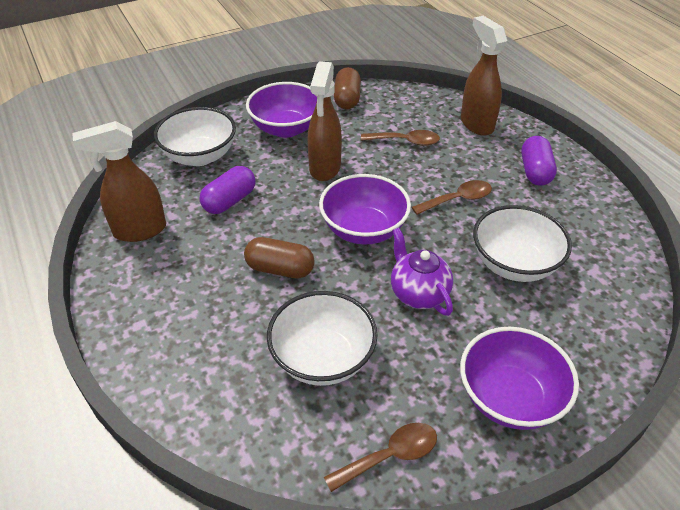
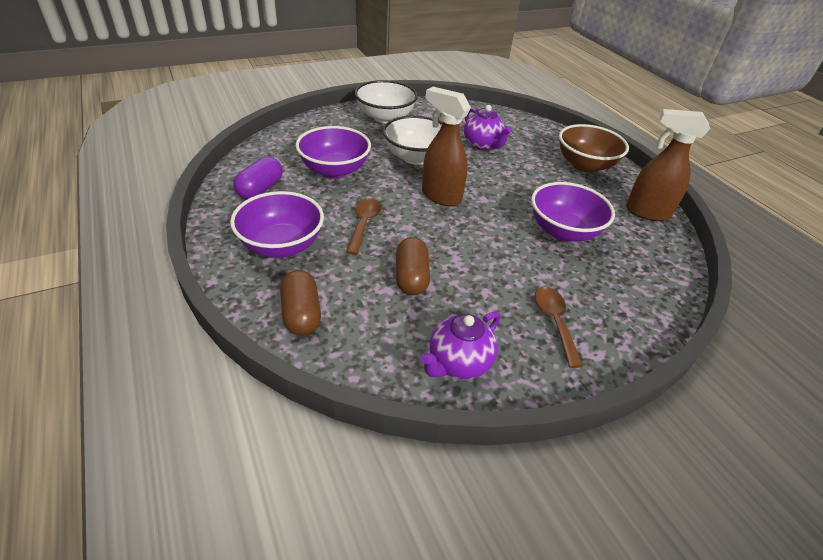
brown bowl: 0 -> 1
brown spoon: 3 -> 2
brown spray bottle: 3 -> 2
purple capsule: 2 -> 1
purple teapot: 1 -> 2
white bowl: 3 -> 2

